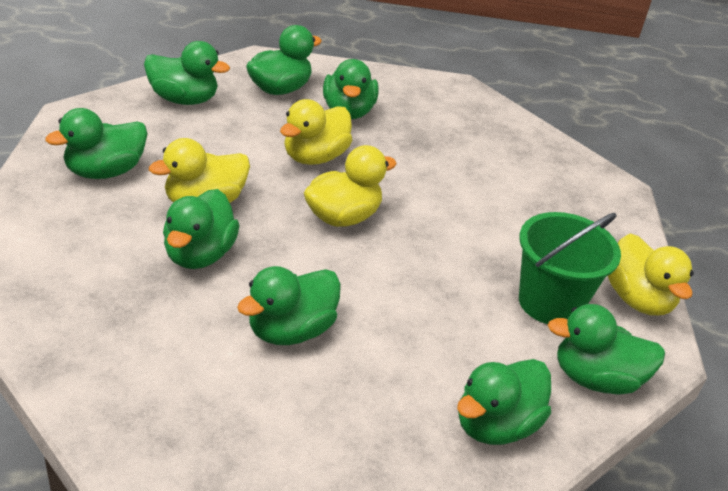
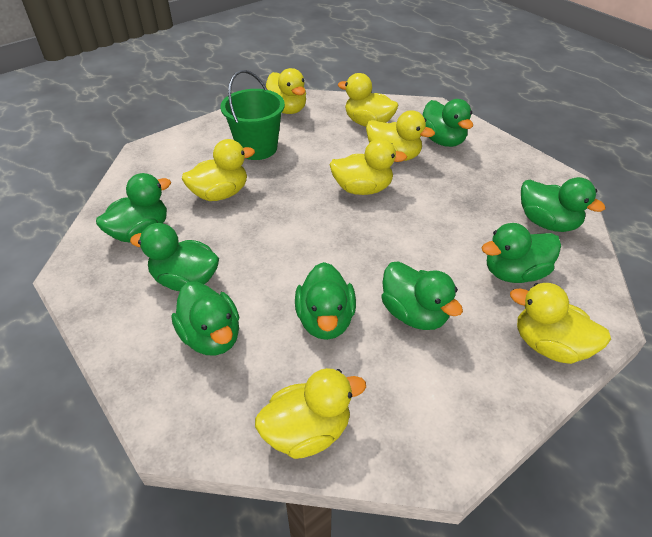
yellow duck: 4 -> 7

